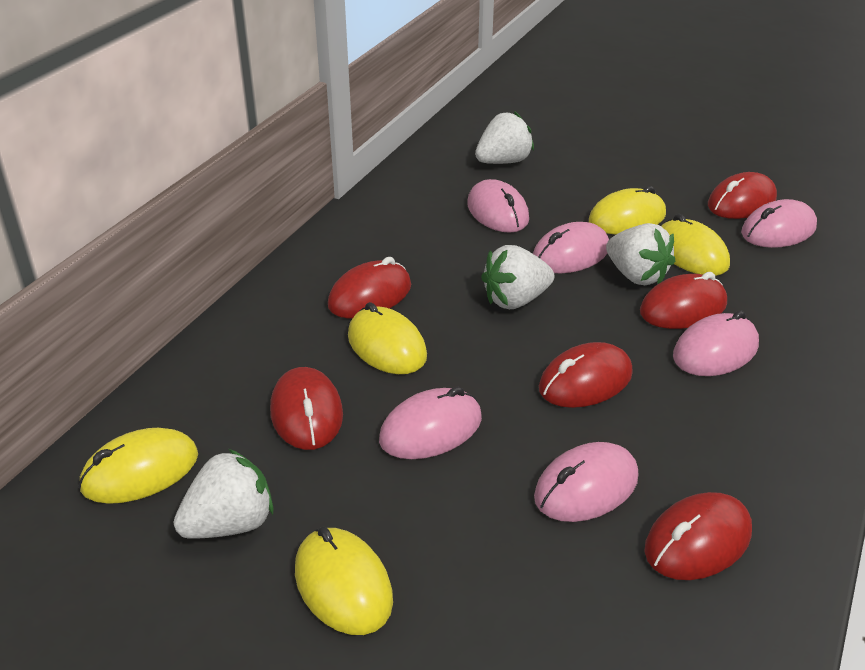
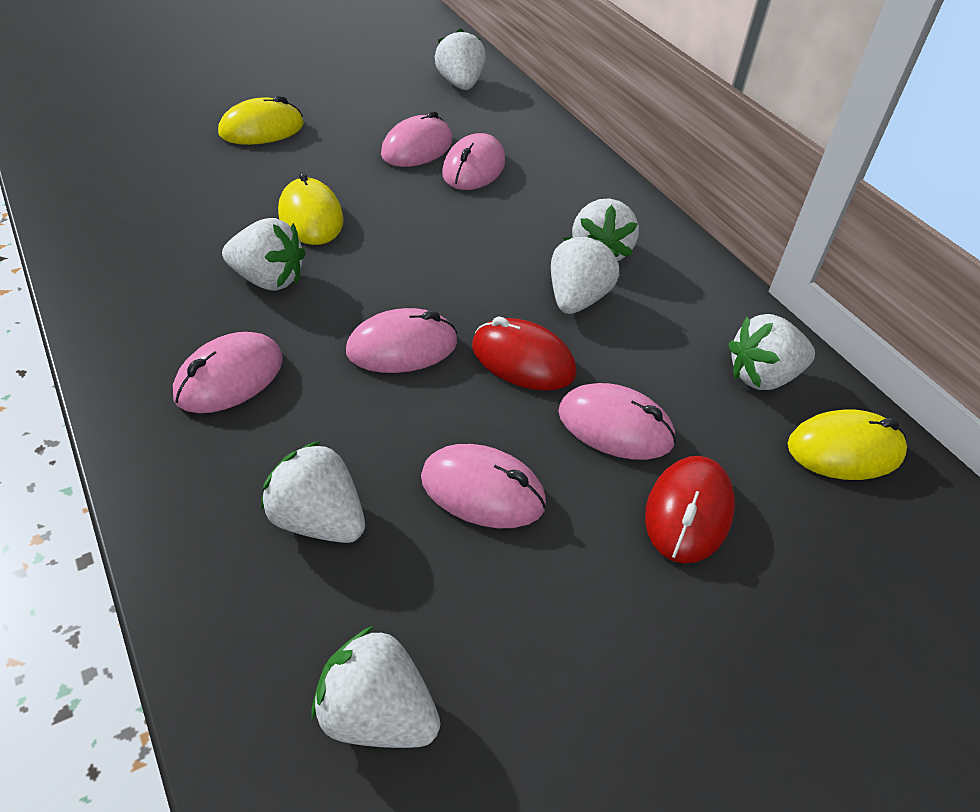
red mouse: 6 -> 2
white strawberry: 4 -> 7
yellow mouse: 5 -> 3

